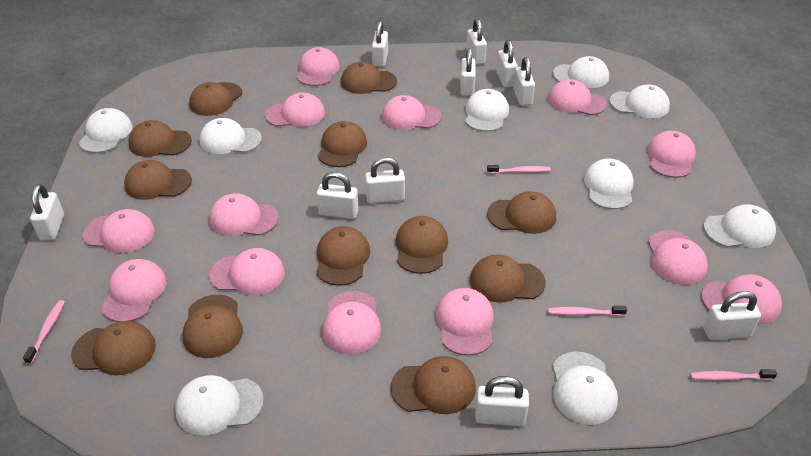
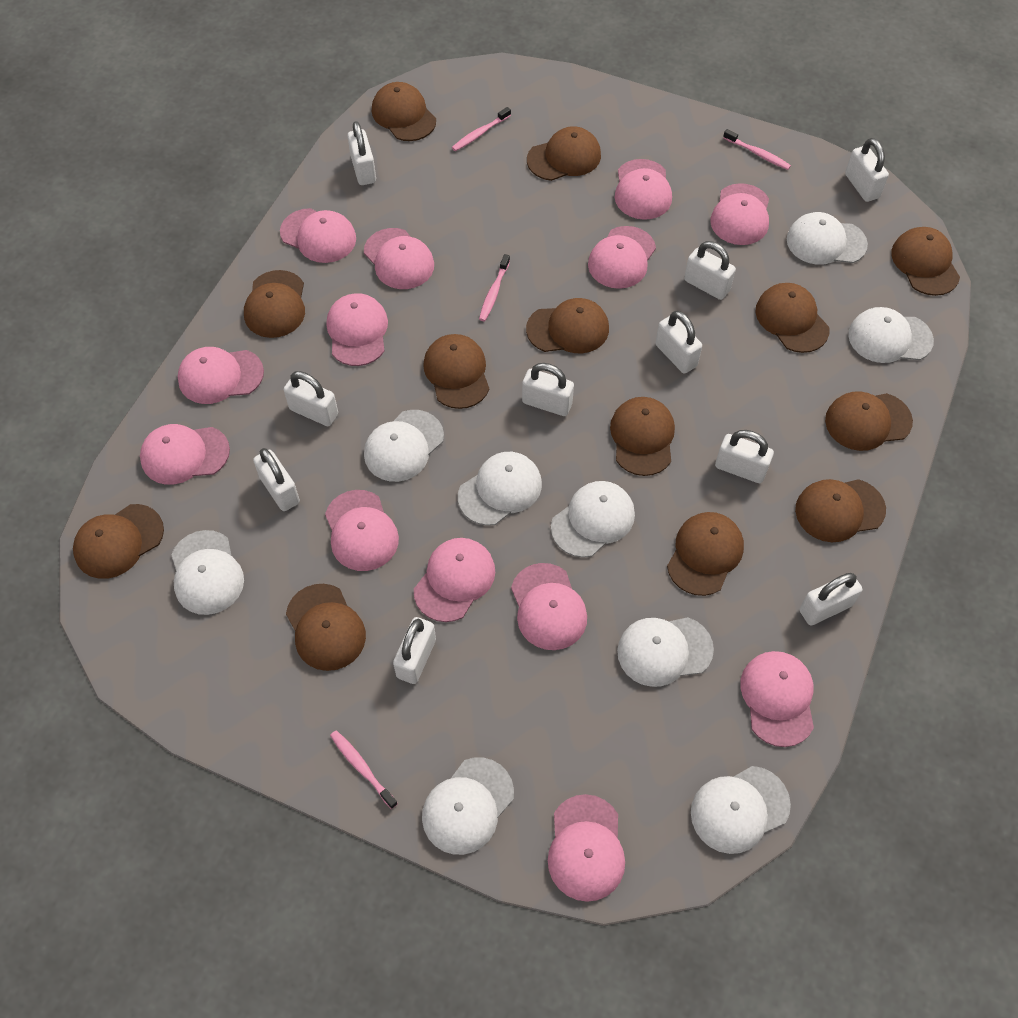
brown cap: 12 -> 13

